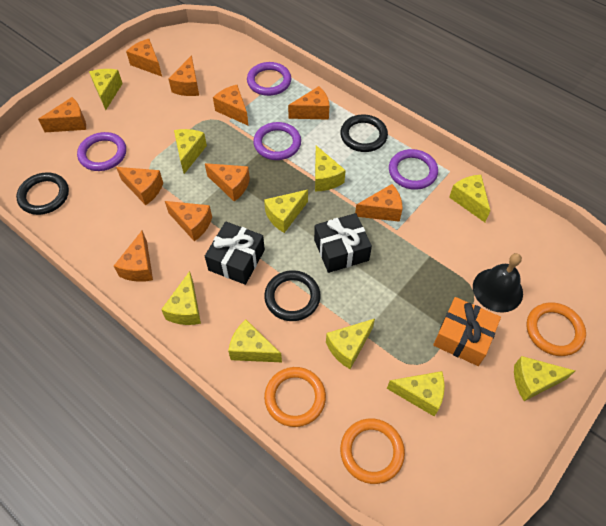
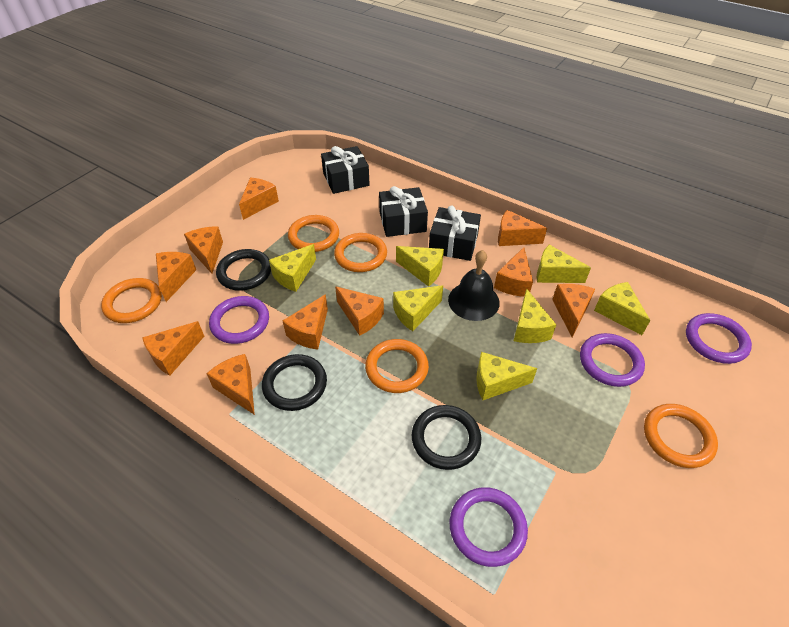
black gift: 2 -> 3
orange gift: 1 -> 0
orange ring: 3 -> 5
yellow cheese: 10 -> 7

